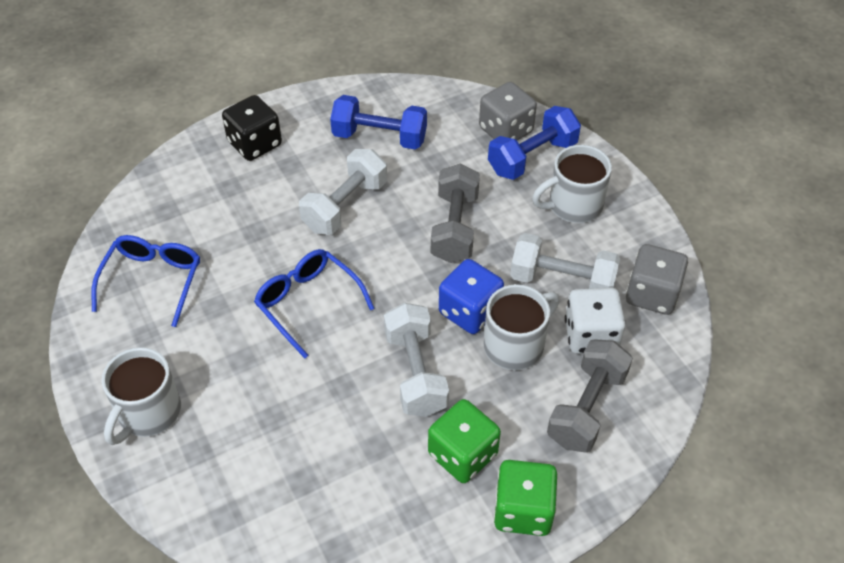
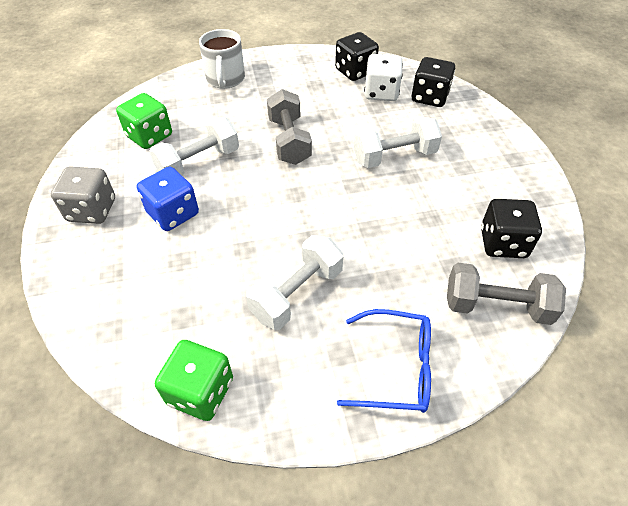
black dice: 1 -> 3
blue dumbbell: 2 -> 0
blue glasses: 2 -> 1
grey dice: 2 -> 1
white mug: 3 -> 1

